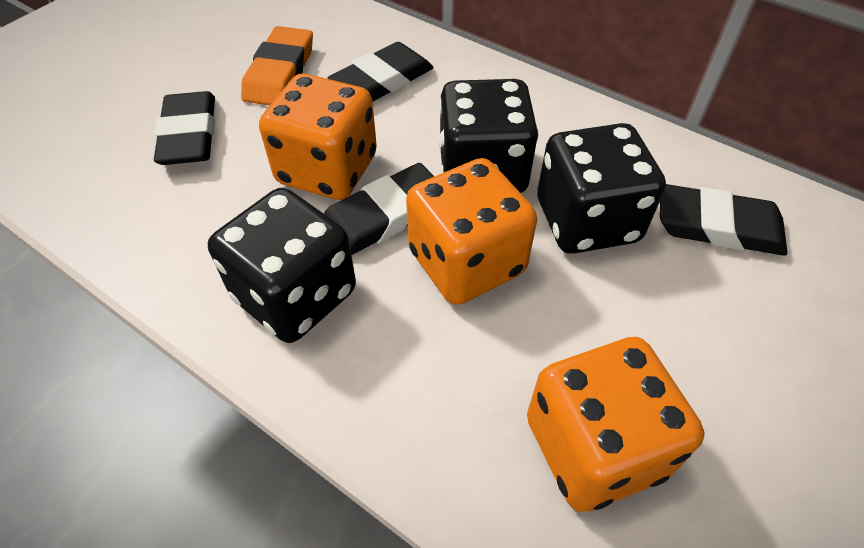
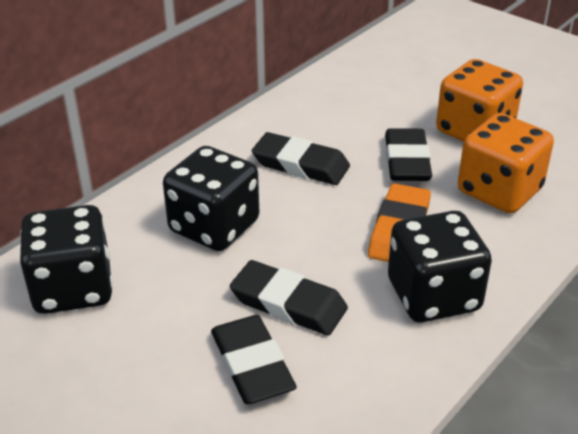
orange dice: 3 -> 2

